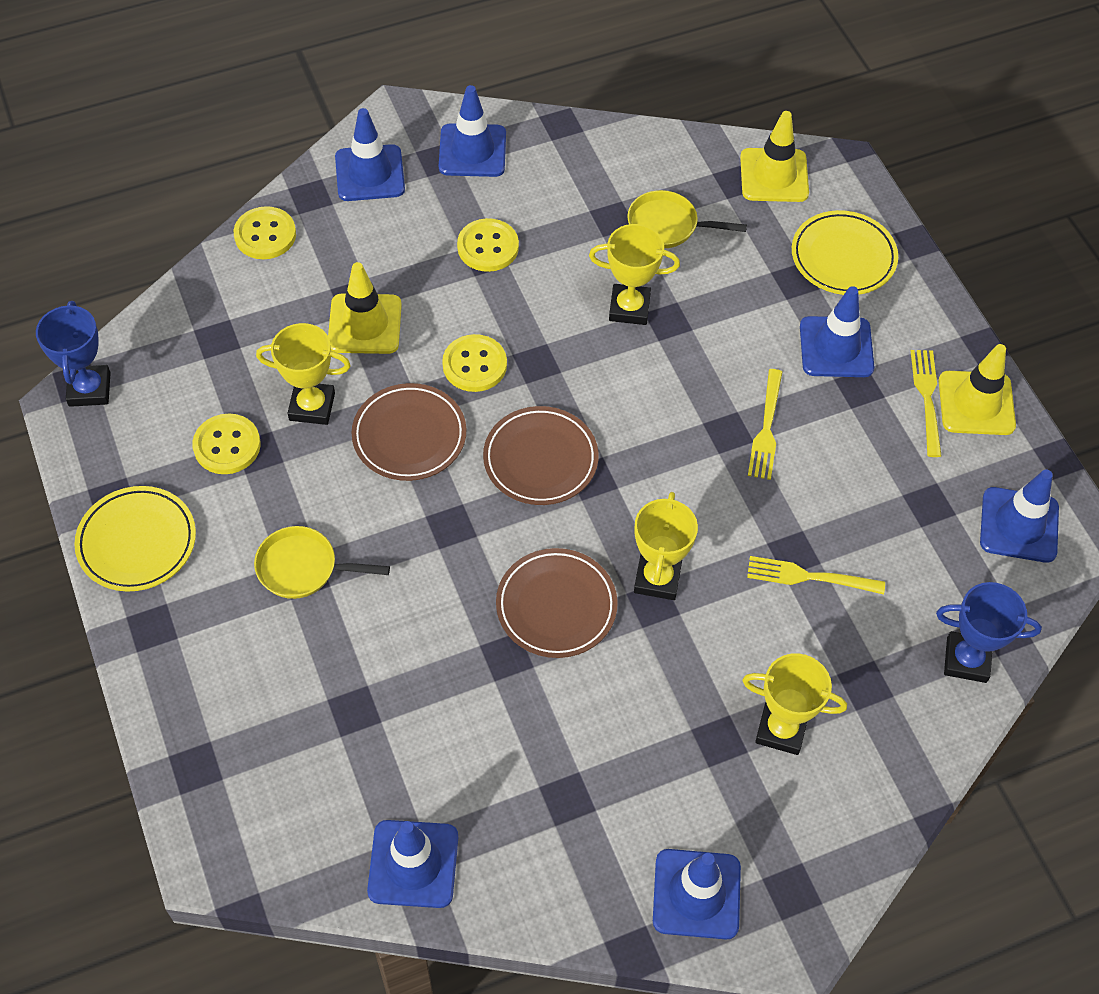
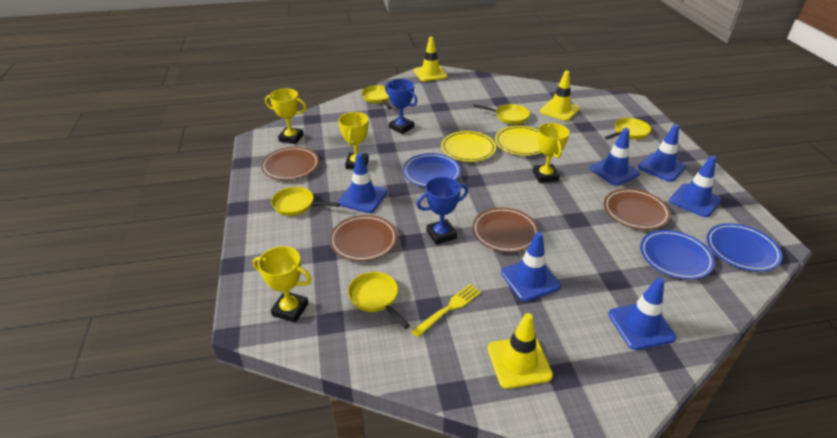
blue plate: 0 -> 3
brown plate: 3 -> 4
yellow button: 4 -> 0
yellow fork: 3 -> 1
yellow pan: 2 -> 5

